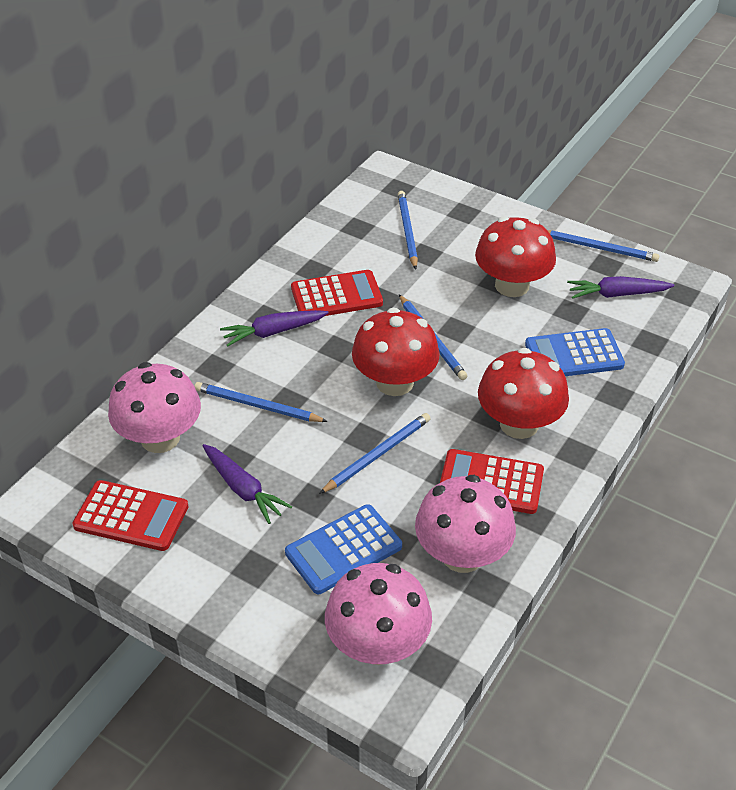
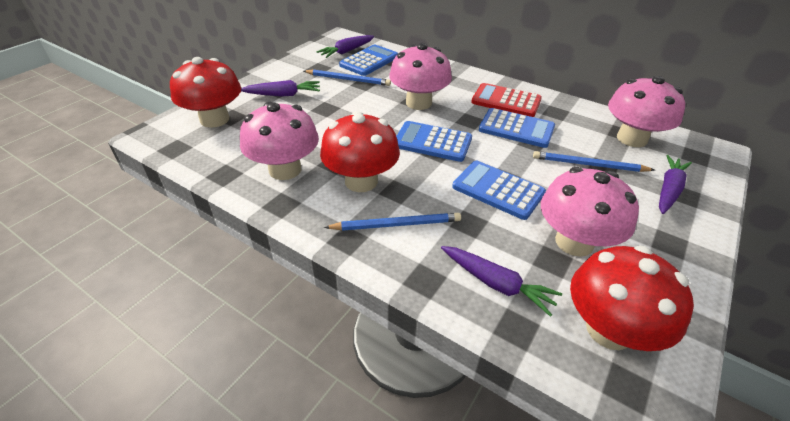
blue calculator: 2 -> 4
blue pencil: 5 -> 3
pink mushroom: 3 -> 4
purple carrot: 3 -> 4
red calculator: 3 -> 1

